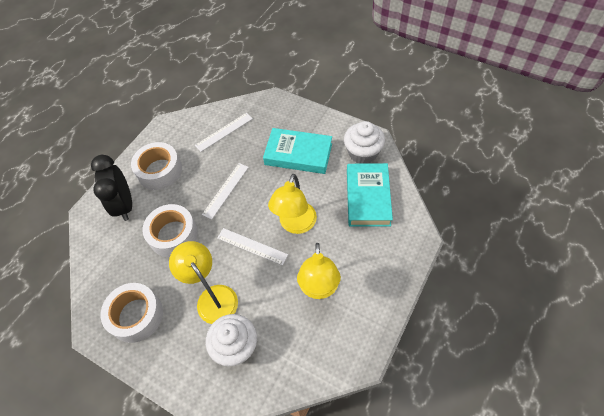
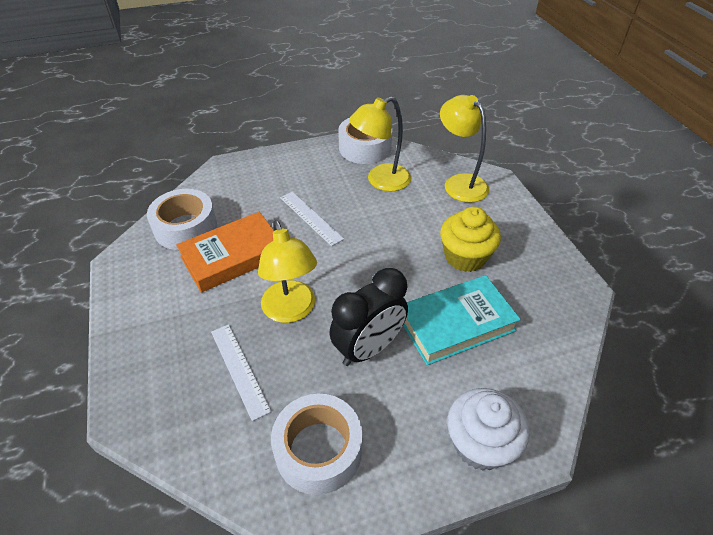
orange book: 0 -> 1
turquoise book: 2 -> 1
white cupcake: 2 -> 1
white ruler: 3 -> 2
yellow cupcake: 0 -> 1

